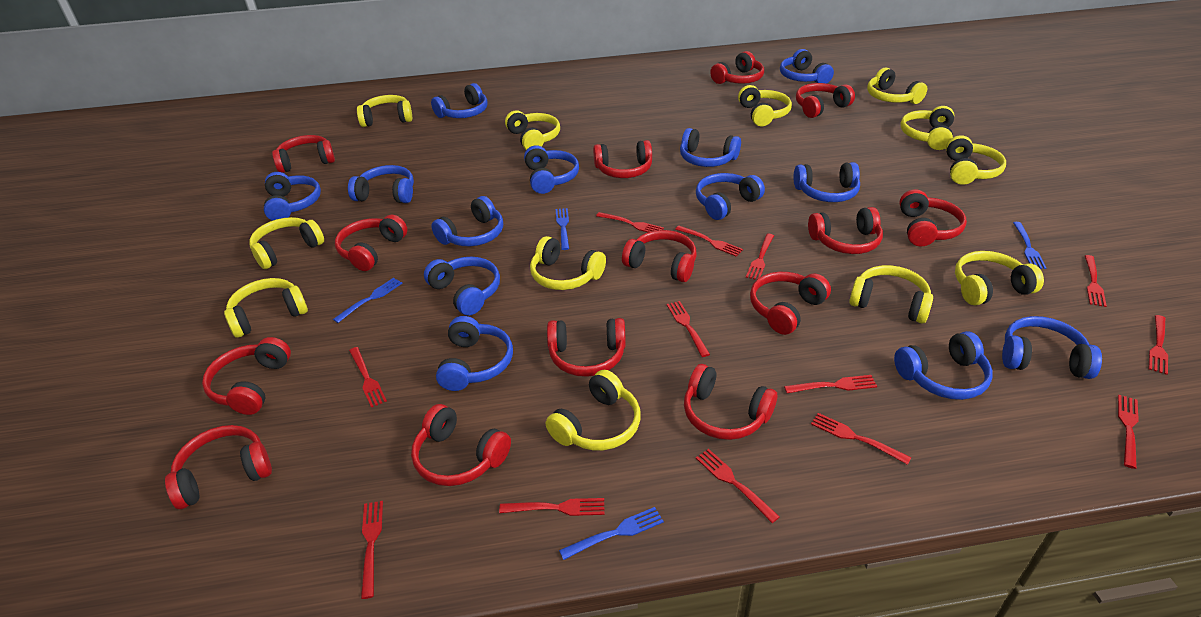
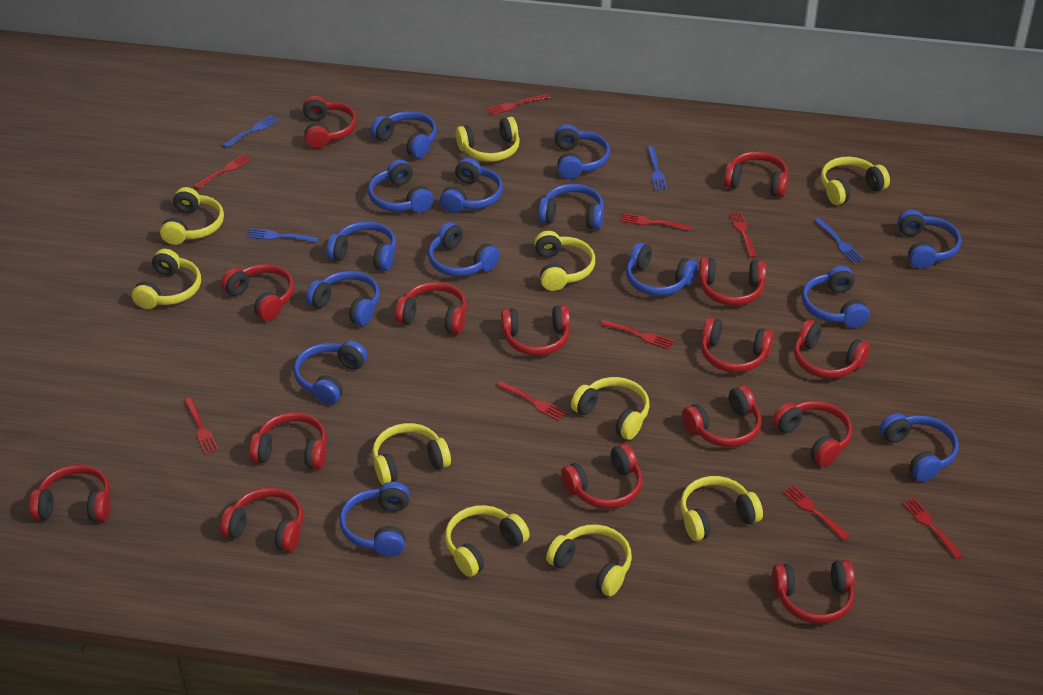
blue headphones: 13 -> 14
red fork: 13 -> 9
red headphones: 14 -> 15
yellow headphones: 12 -> 10

